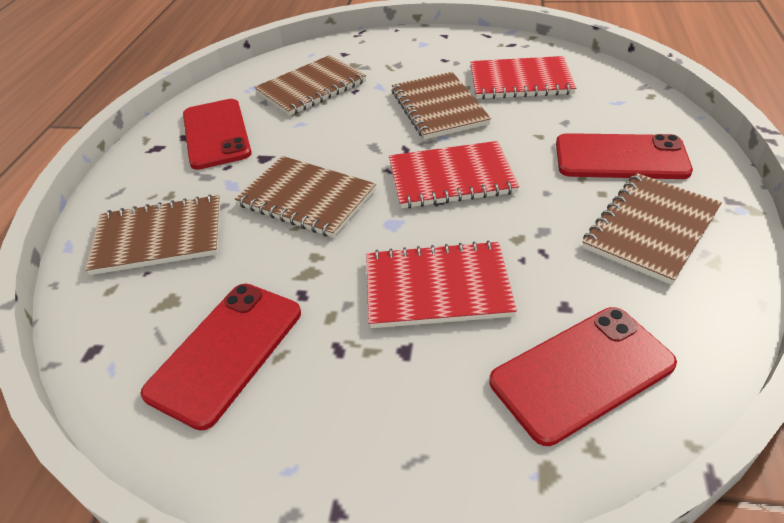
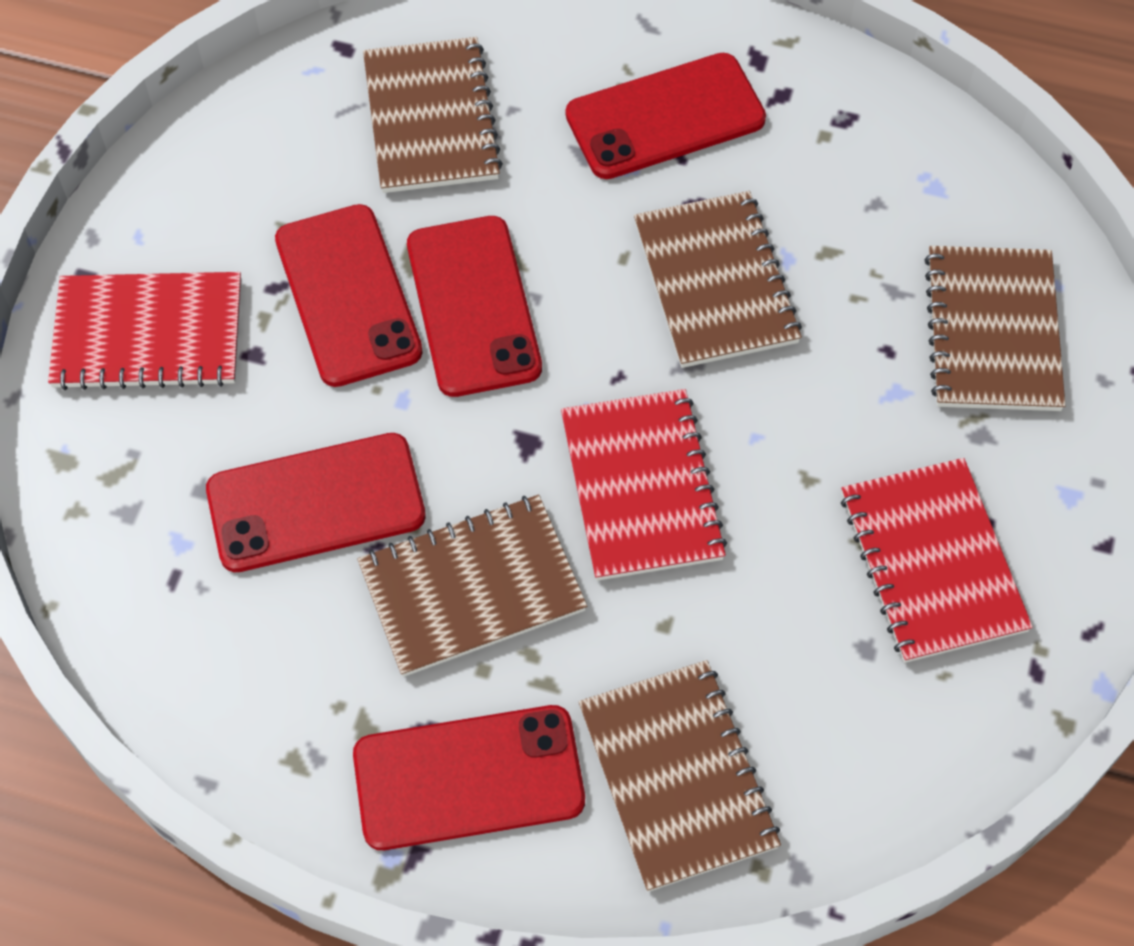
red phone: 4 -> 5

